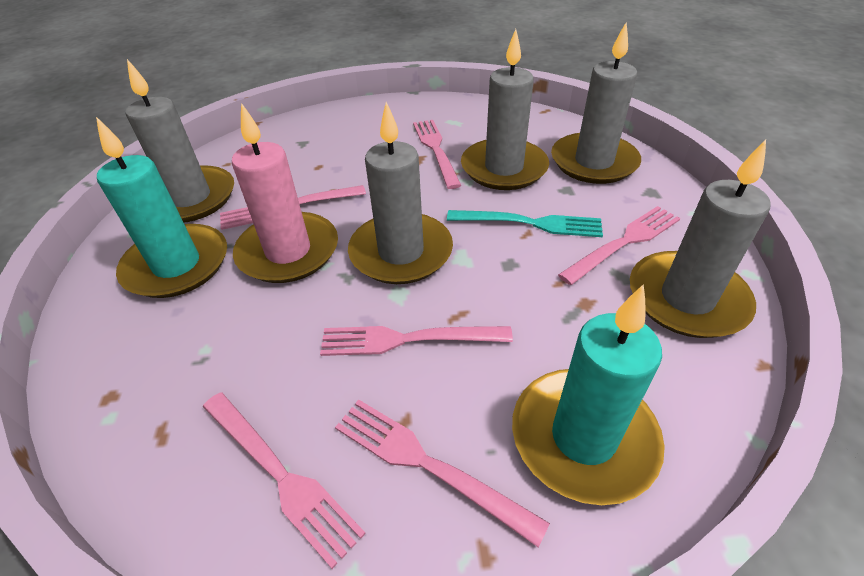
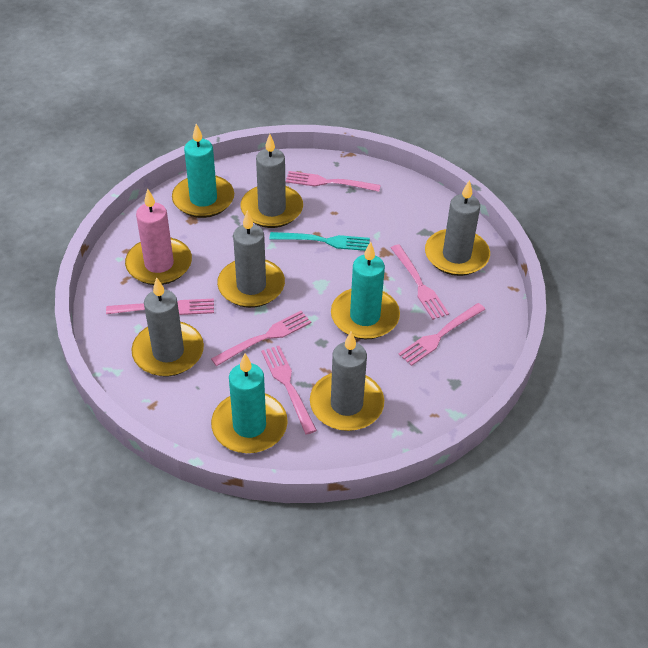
turquoise candle: 2 -> 3

